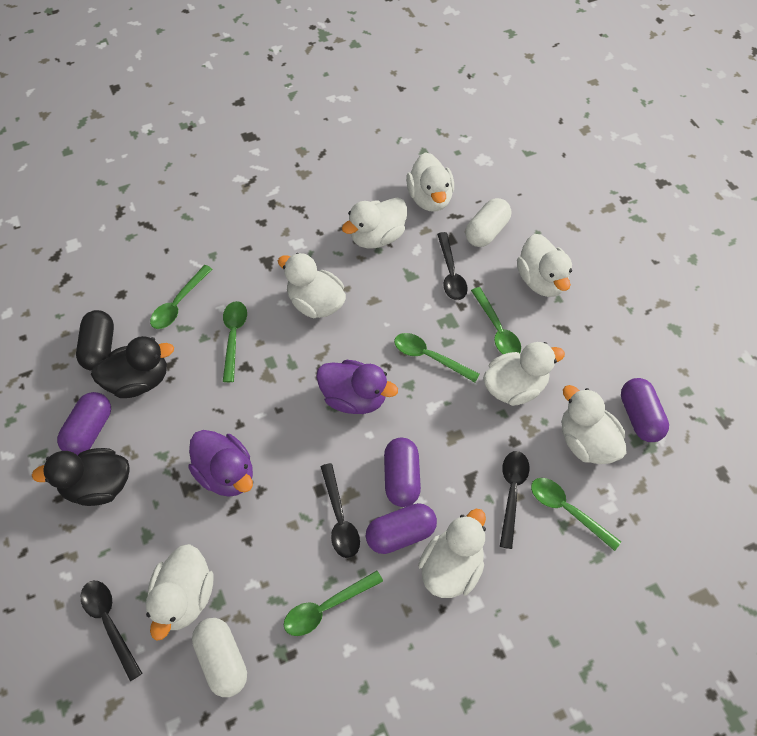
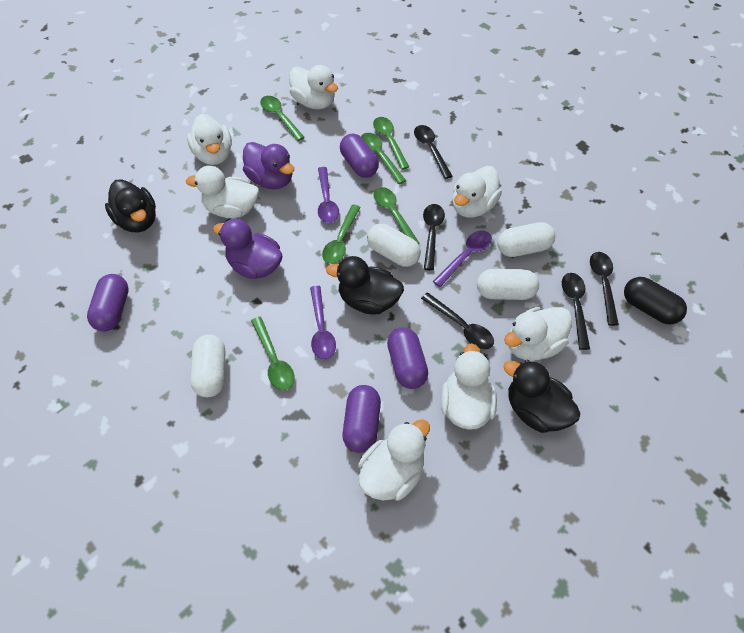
black duck: 2 -> 3
black spoon: 4 -> 5
purple spoon: 0 -> 3
white capsule: 2 -> 4
white duck: 8 -> 7

